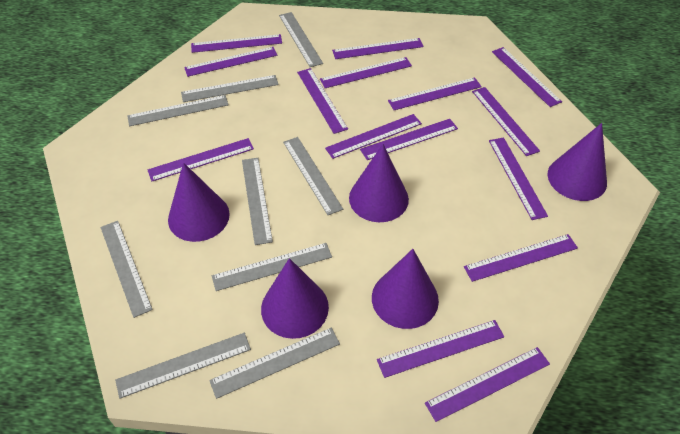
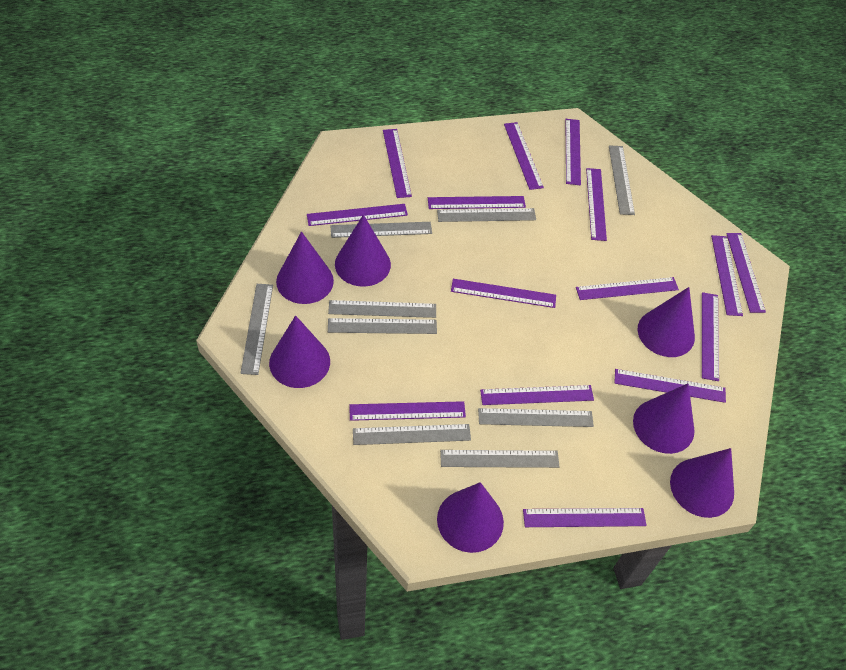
purple cone: 5 -> 7

